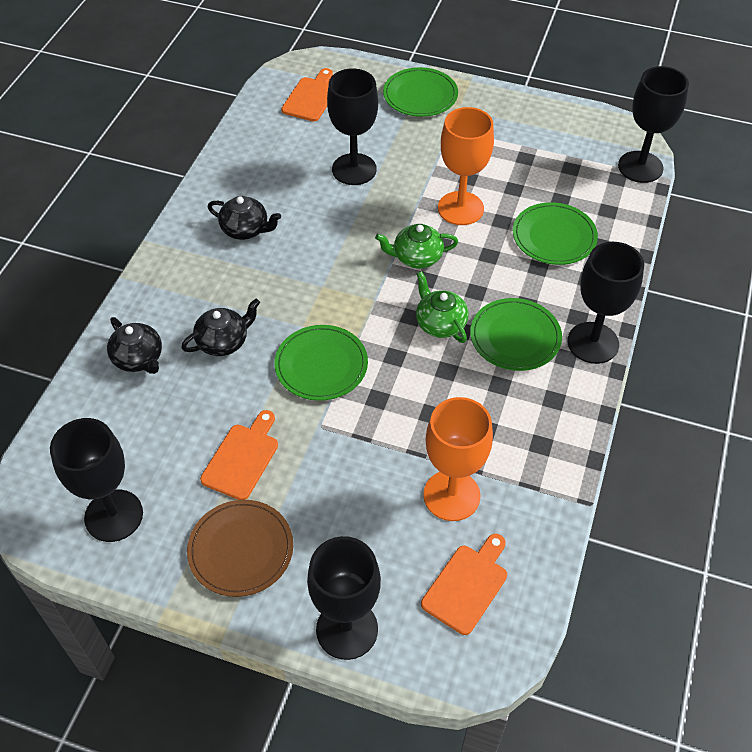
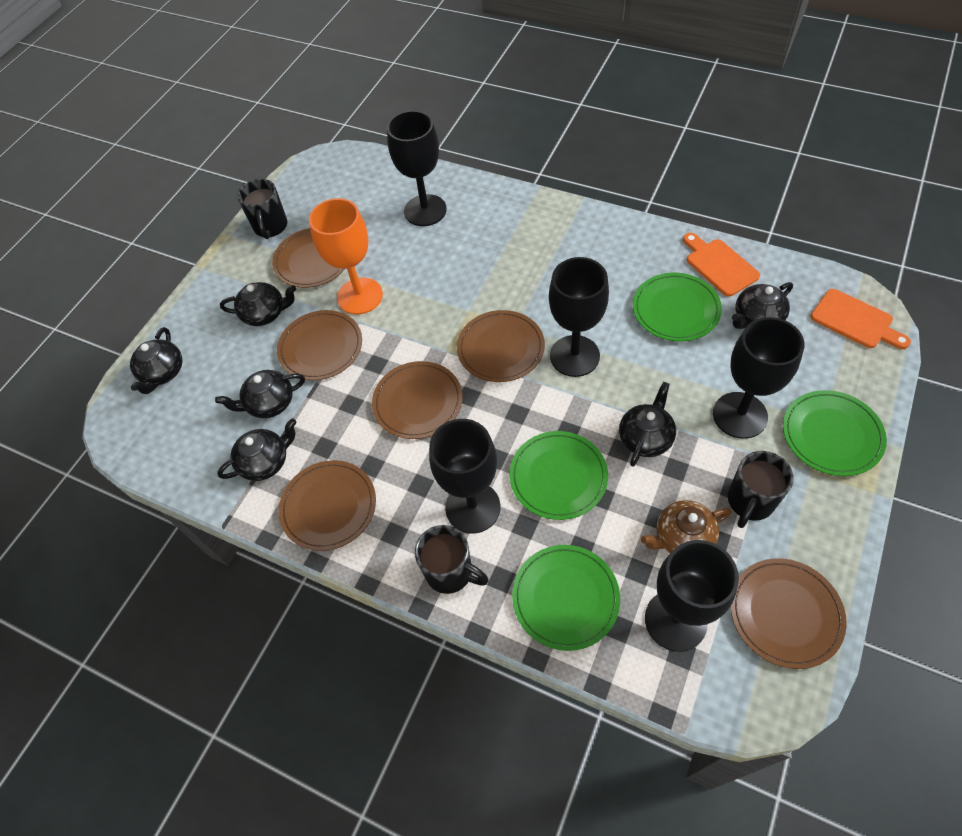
black mug: 0 -> 3
black teapot: 3 -> 6
brown plate: 1 -> 6
brown teapot: 0 -> 1
green teapot: 2 -> 0
orange cutting board: 3 -> 2
orange goblet: 2 -> 1

